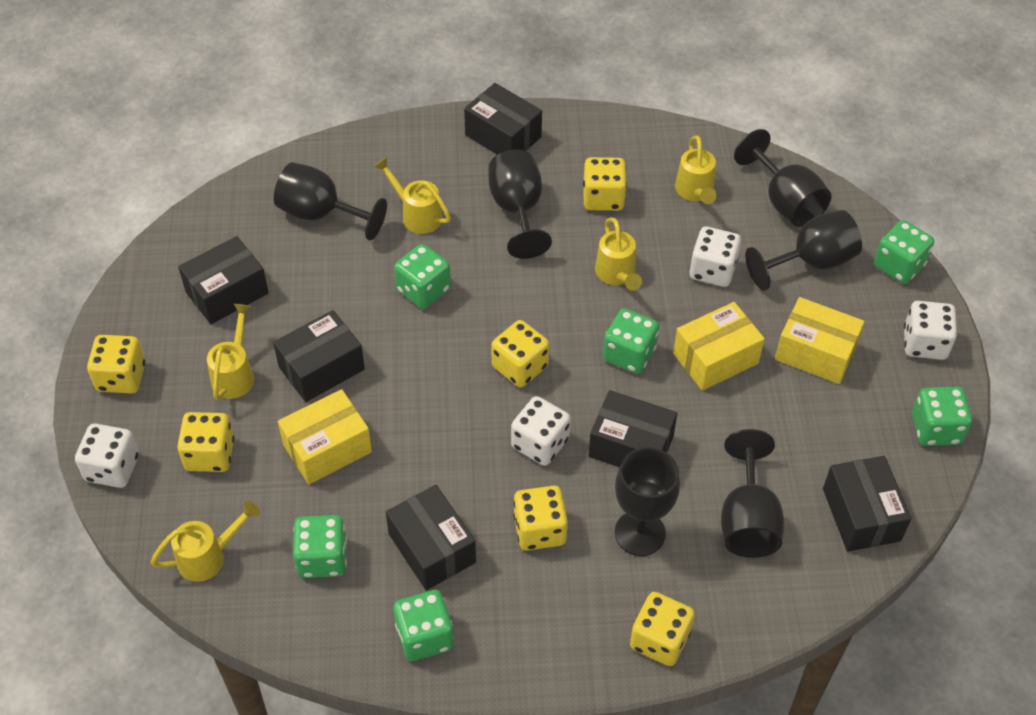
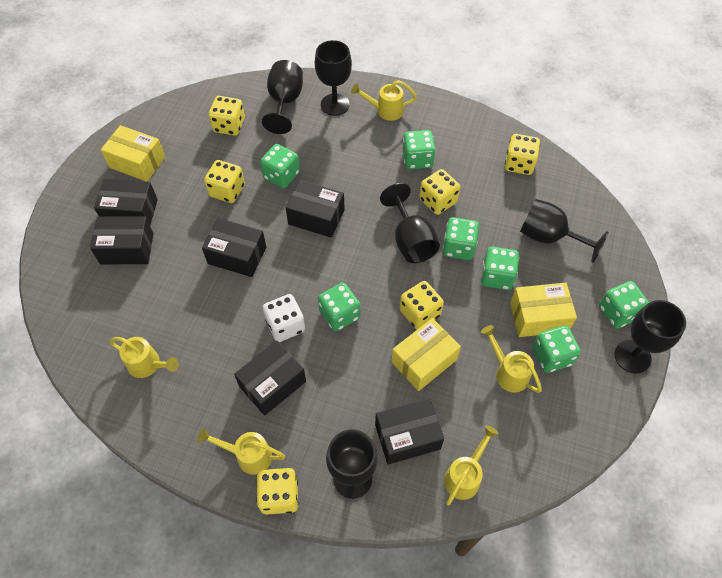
green dice: 6 -> 7
white dice: 4 -> 1

